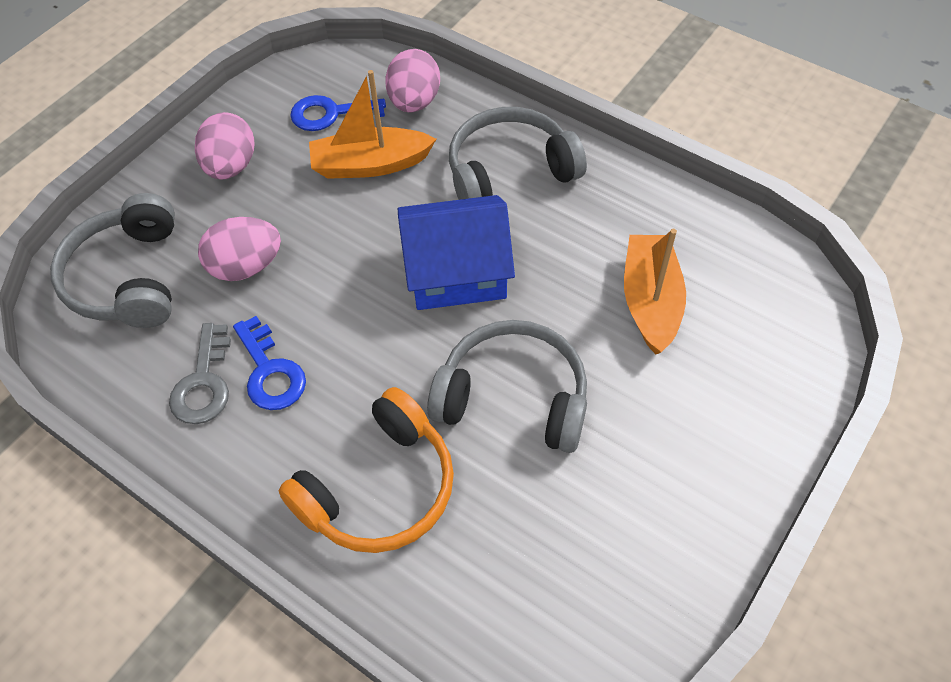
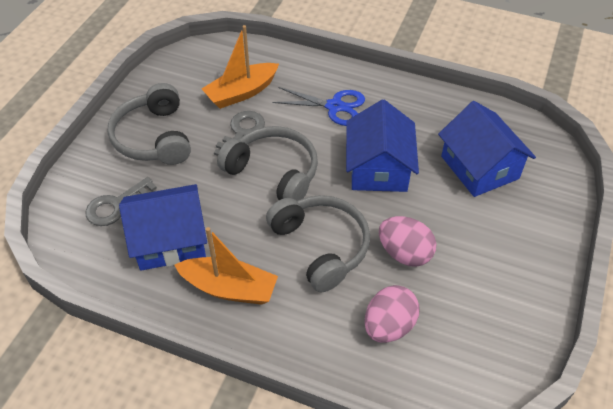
blue house: 1 -> 3
blue key: 2 -> 0
blue scissors: 0 -> 1
grey key: 1 -> 2
orange headphones: 1 -> 0
pink egg: 3 -> 2

